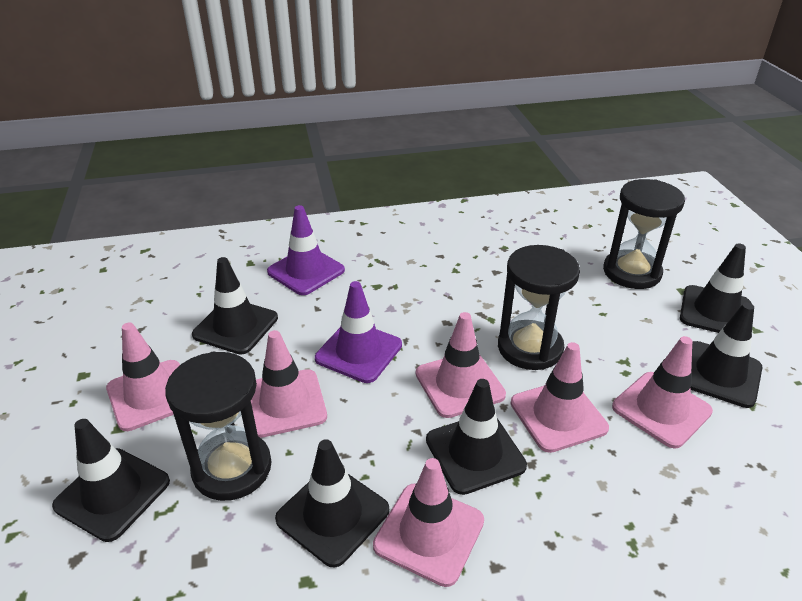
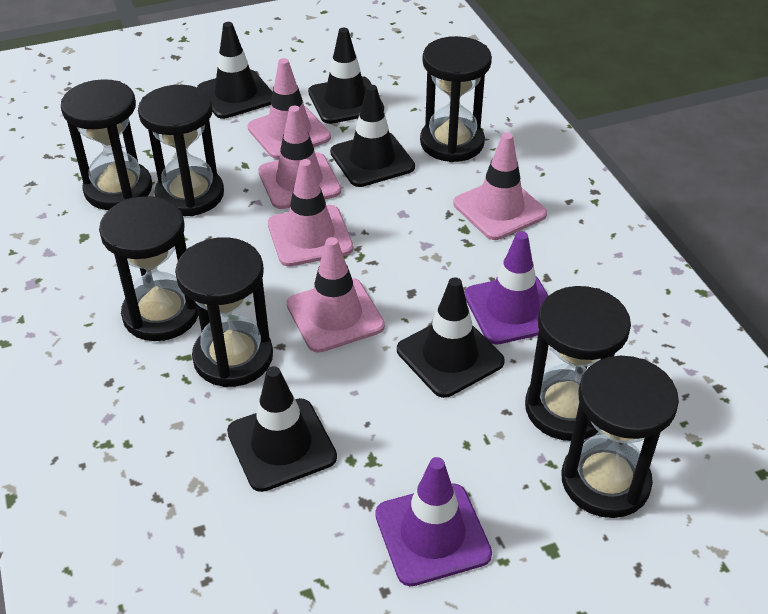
black hourglass: 3 -> 7
black traffic cone: 6 -> 5
pink traffic cone: 6 -> 5

